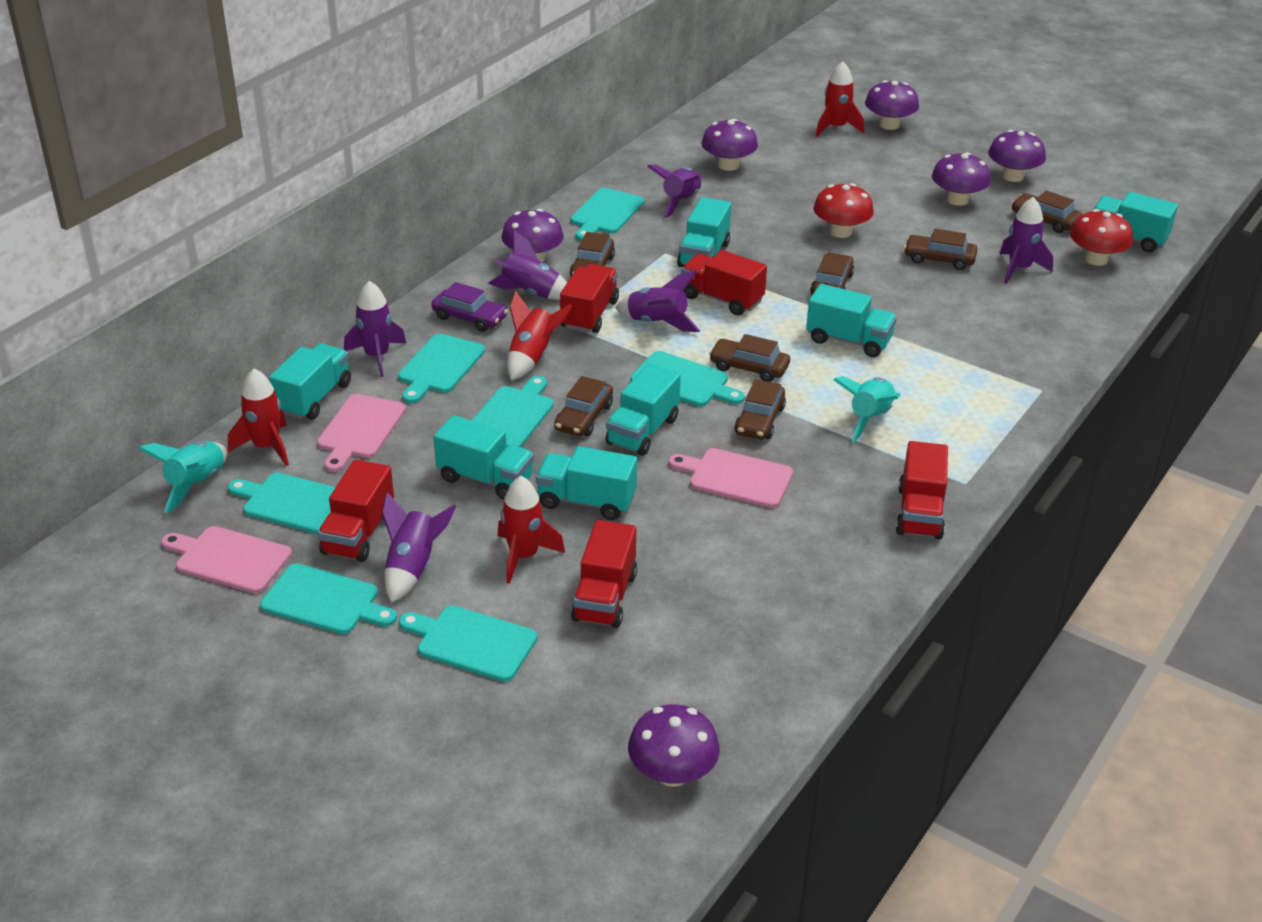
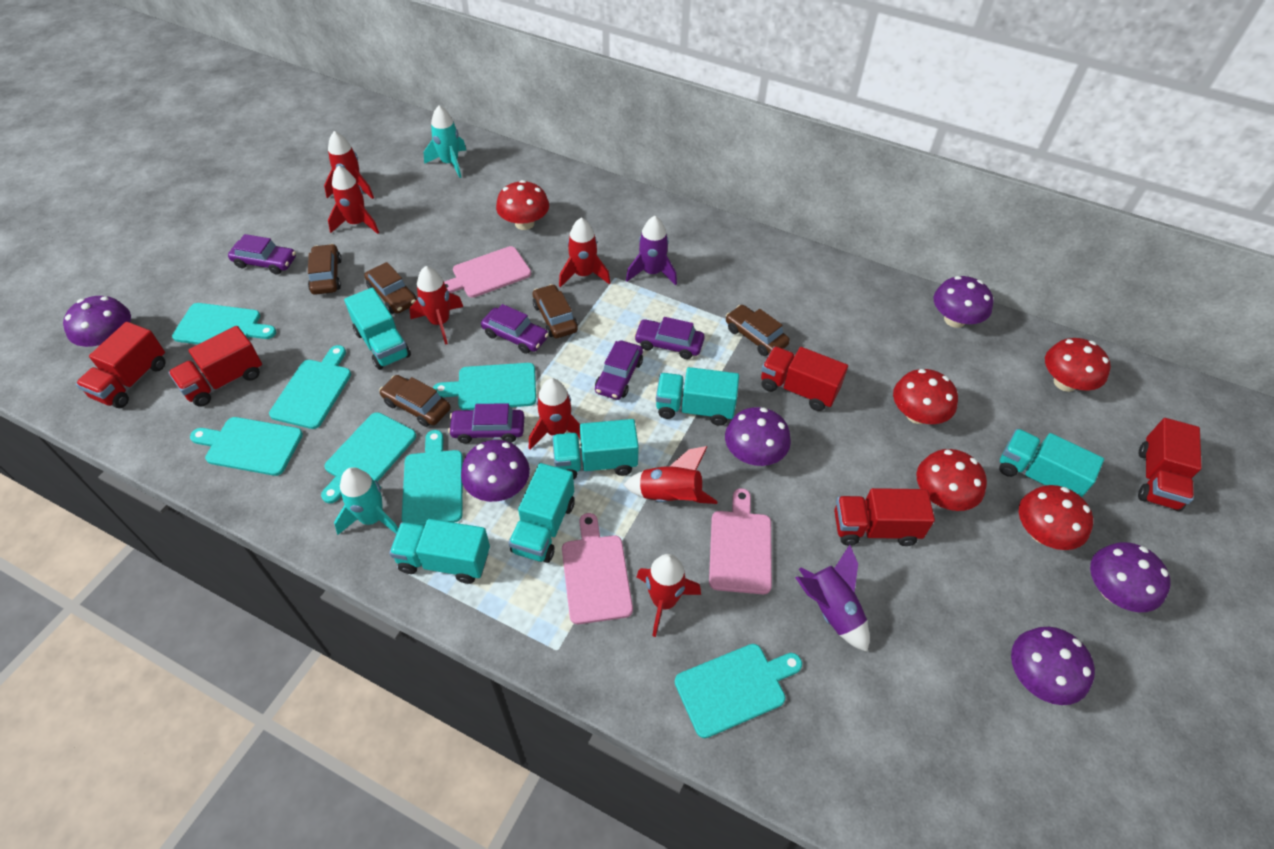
brown car: 7 -> 5
purple car: 1 -> 5
purple rocket: 6 -> 2
red mushroom: 2 -> 5
red rocket: 4 -> 7
turquoise truck: 7 -> 6

